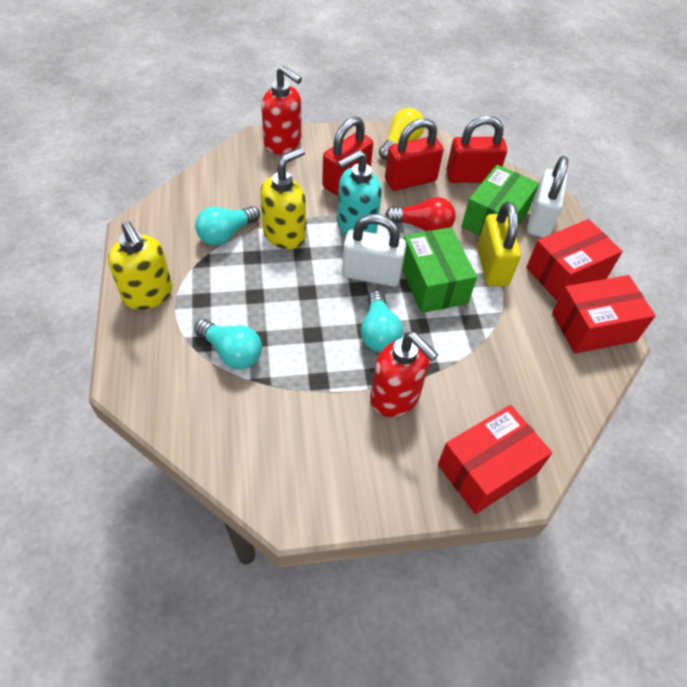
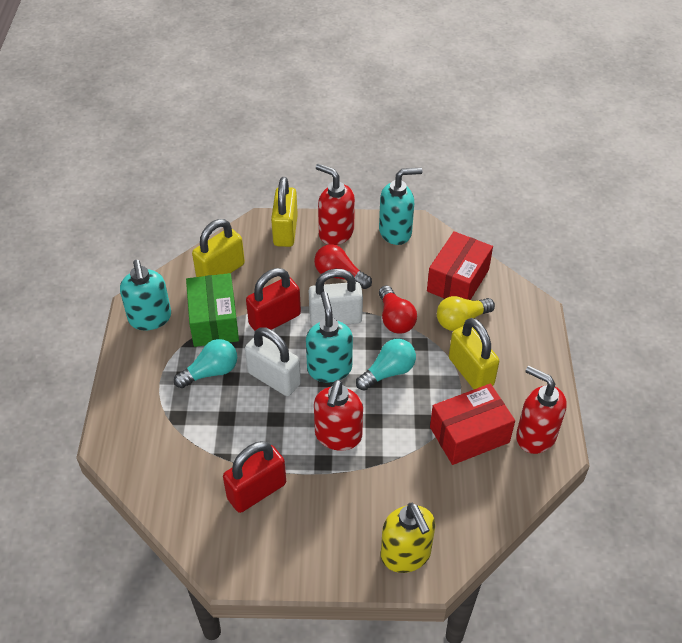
green box: 2 -> 1
red box: 3 -> 2
red light bulb: 1 -> 2
red padlock: 3 -> 2
red soap dispenser: 2 -> 3
turquoise light bulb: 3 -> 2
turquoise soap dispenser: 1 -> 3
yellow padlock: 1 -> 3
yellow soap dispenser: 2 -> 1

